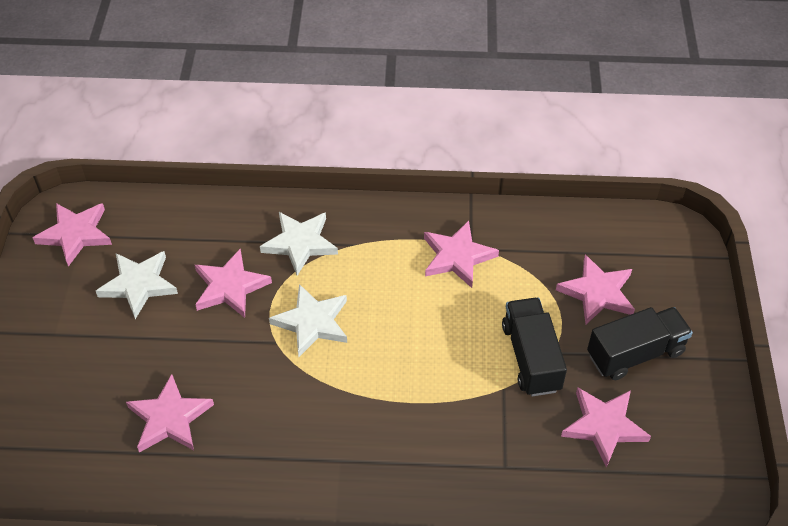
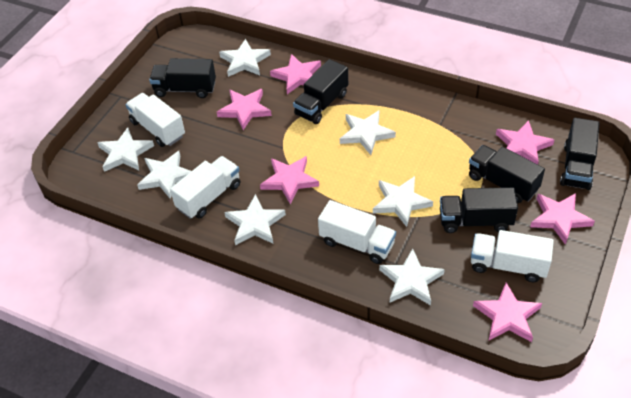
black truck: 2 -> 5
white star: 3 -> 7
white truck: 0 -> 4

